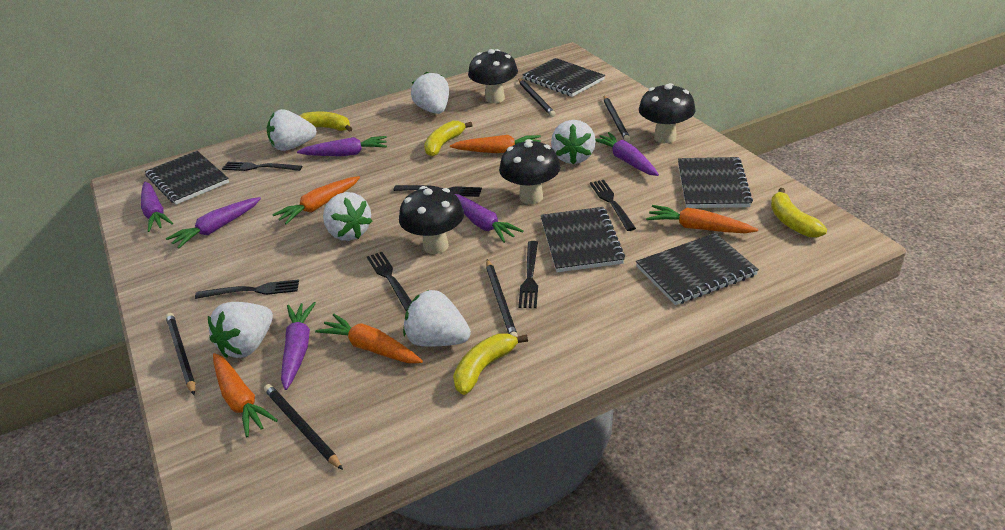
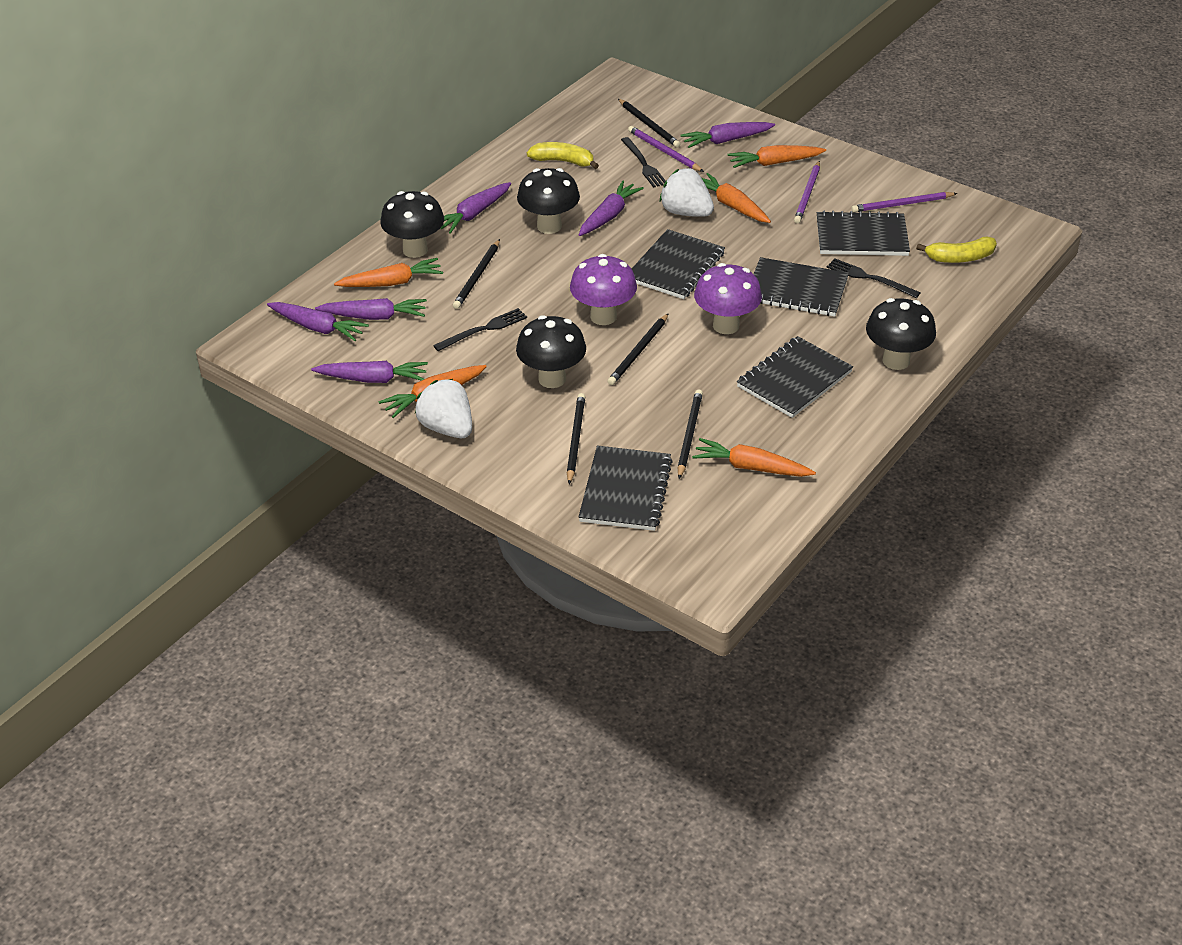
black fork: 6 -> 3
purple mushroom: 0 -> 2
purple pencil: 0 -> 3
white strawberry: 6 -> 2
yellow banana: 4 -> 2

